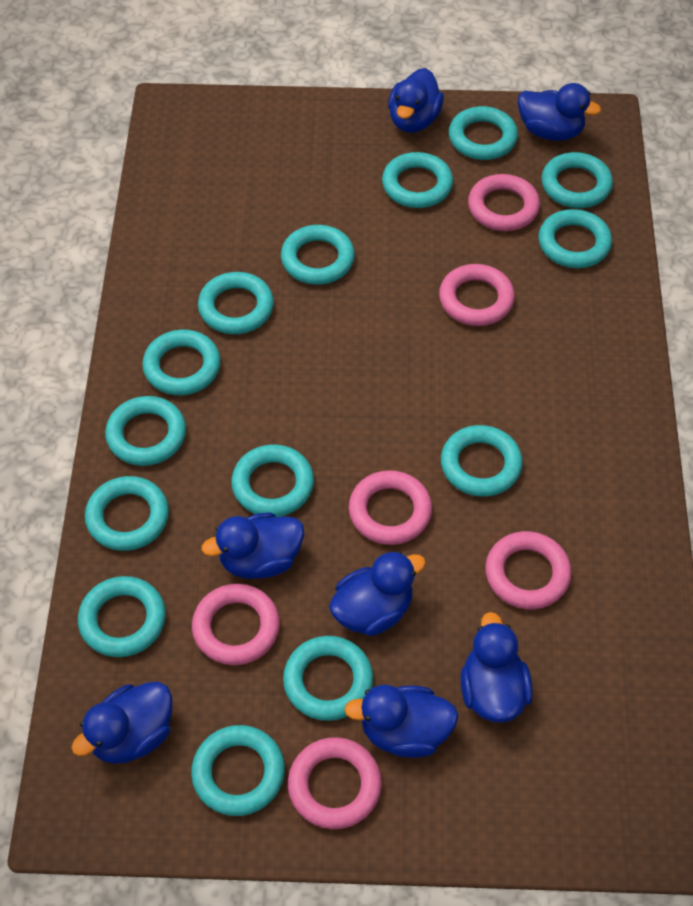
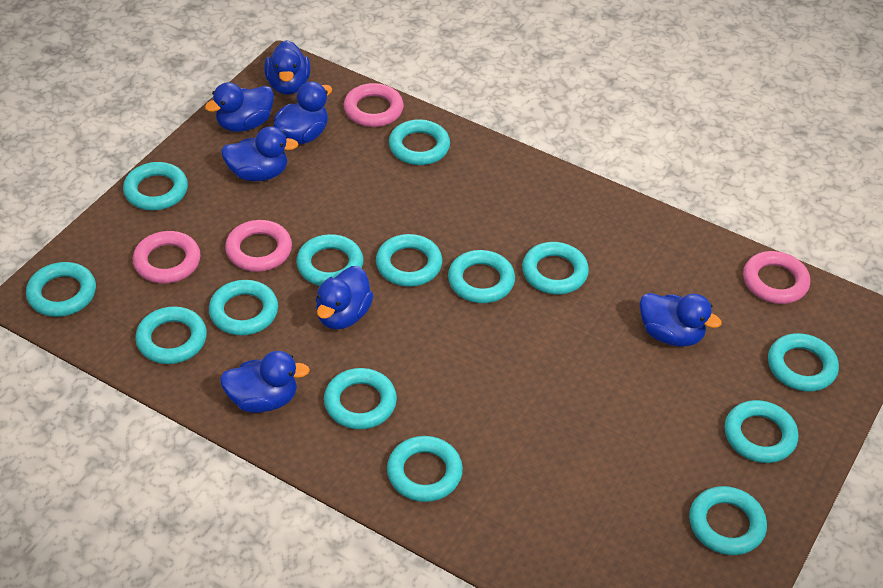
pink ring: 6 -> 4

